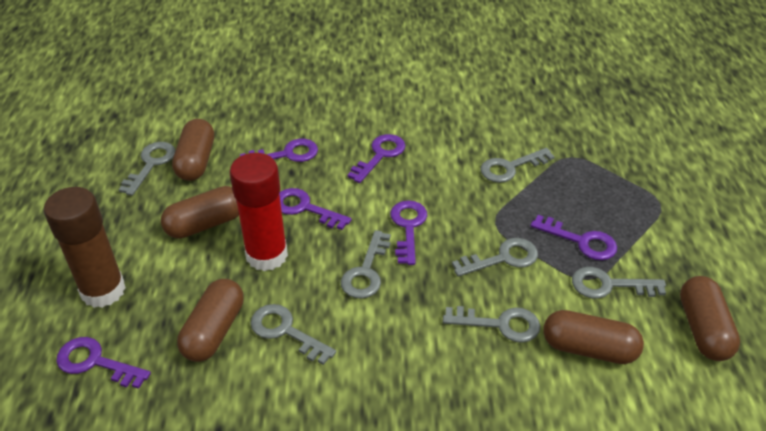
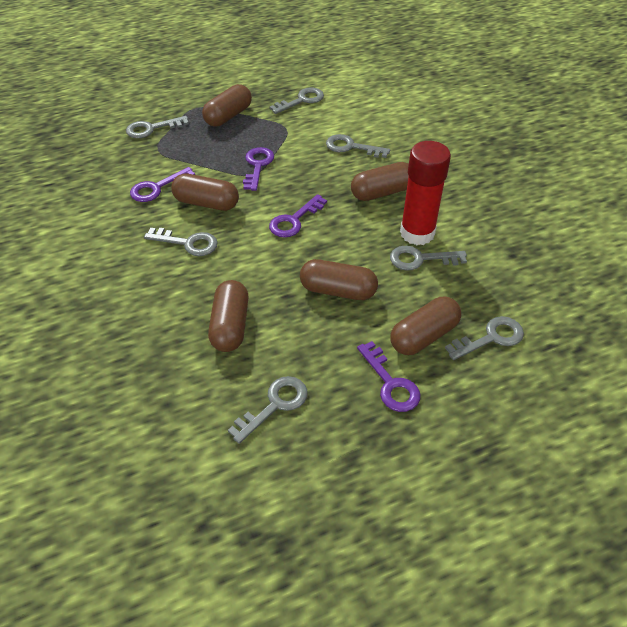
brown capsule: 5 -> 6
brown glue stick: 1 -> 0
purple key: 6 -> 4

